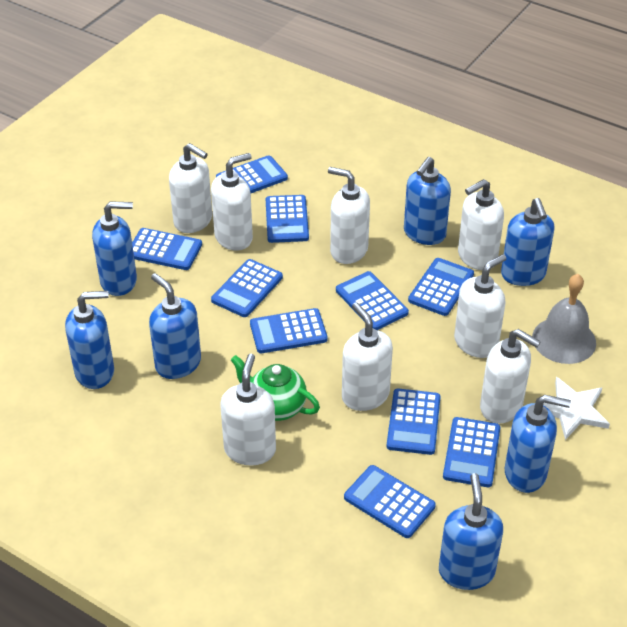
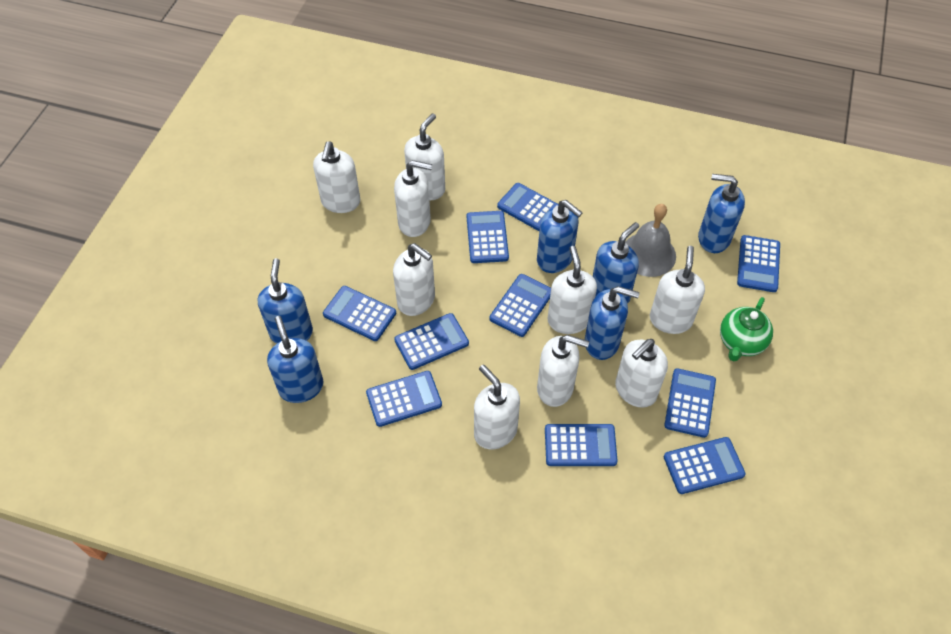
blue soap dispenser: 7 -> 6
white soap dispenser: 8 -> 9
white star: 1 -> 0

